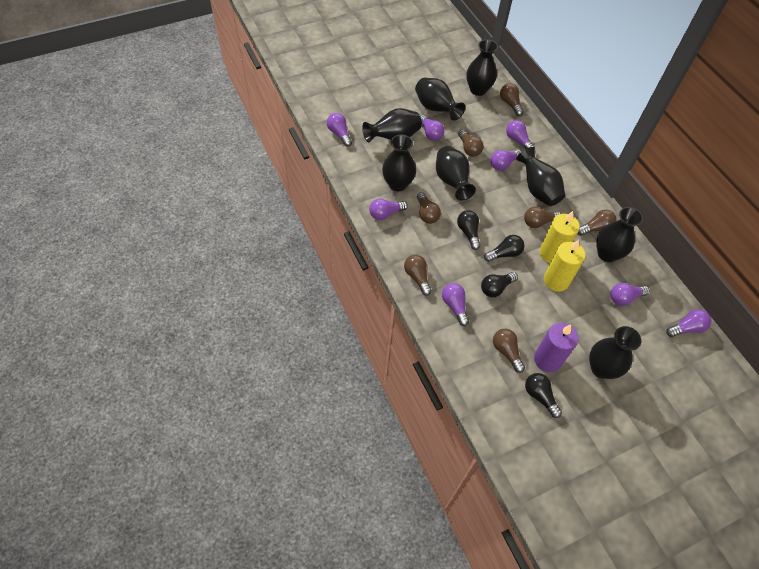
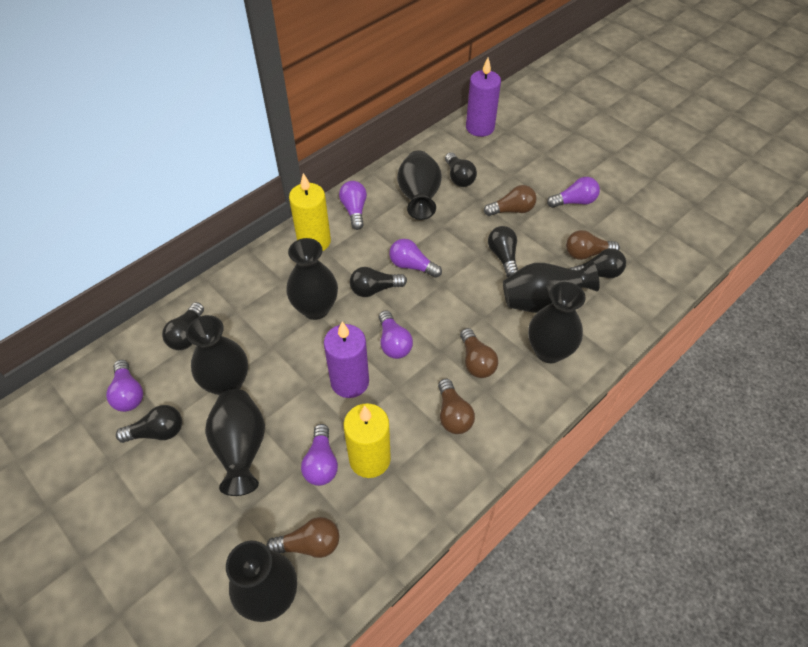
black light bulb: 4 -> 6
black vase: 8 -> 7
brown light bulb: 7 -> 5
purple candle: 1 -> 2
purple light bulb: 8 -> 6

